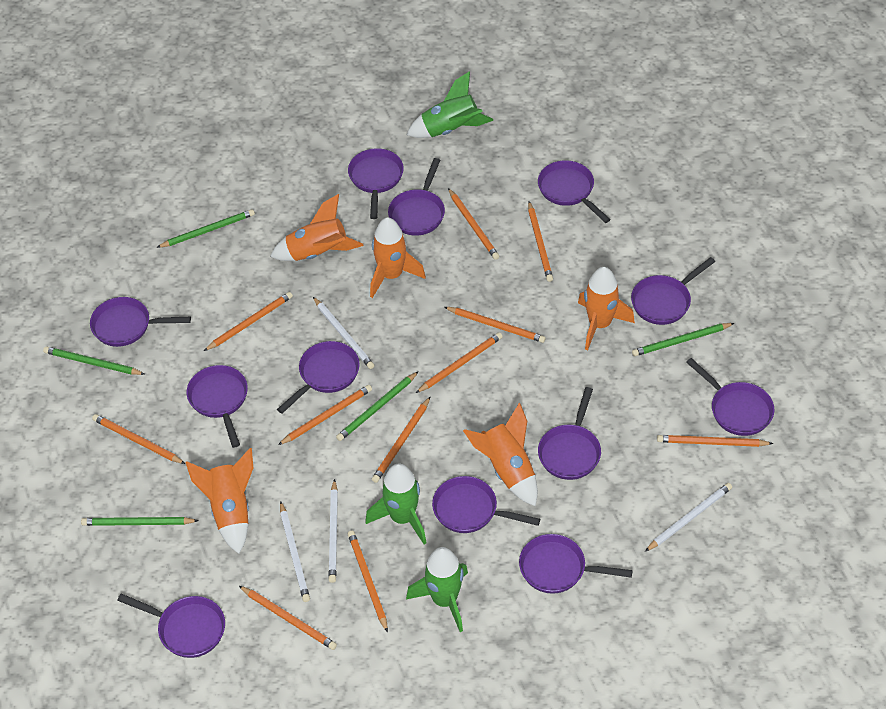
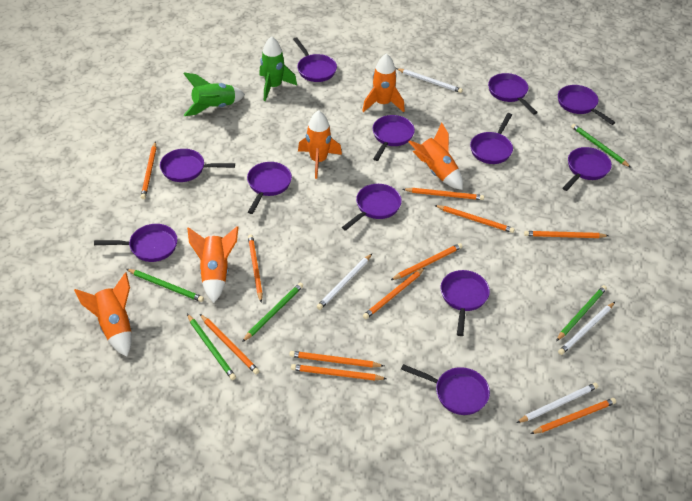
green rocket: 3 -> 2

